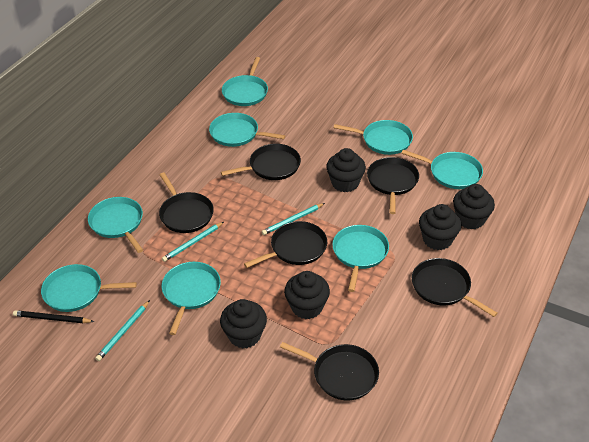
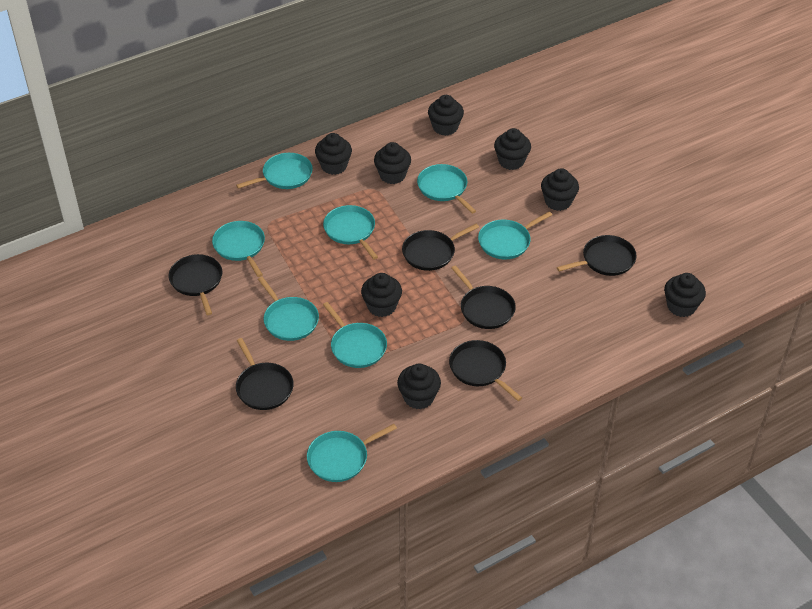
black cupcake: 5 -> 8
black pencil: 1 -> 0
turquoise pencil: 3 -> 0

